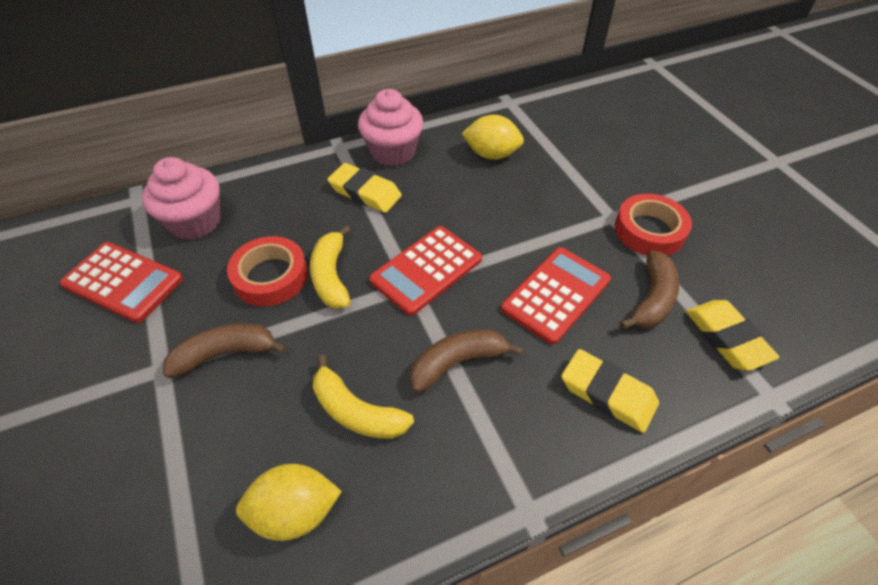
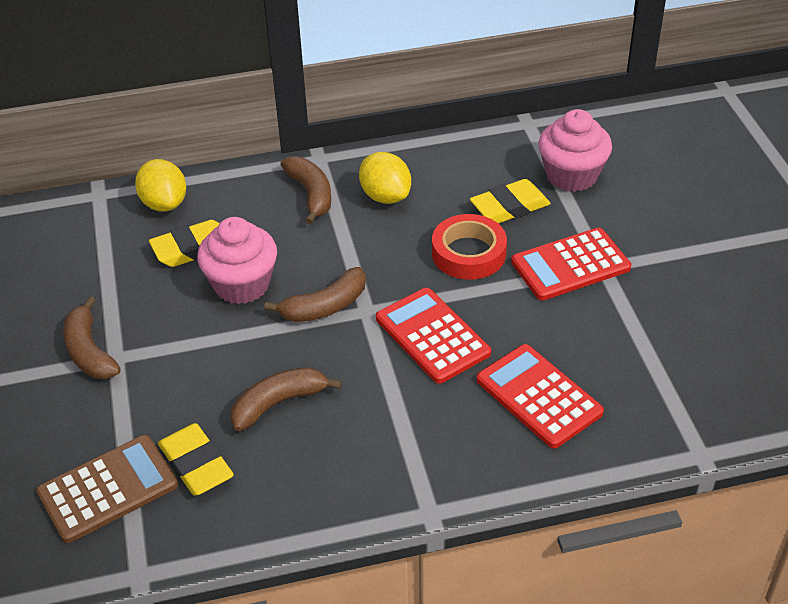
brown banana: 3 -> 4
brown calculator: 0 -> 1
red tape: 2 -> 1
yellow banana: 2 -> 0

